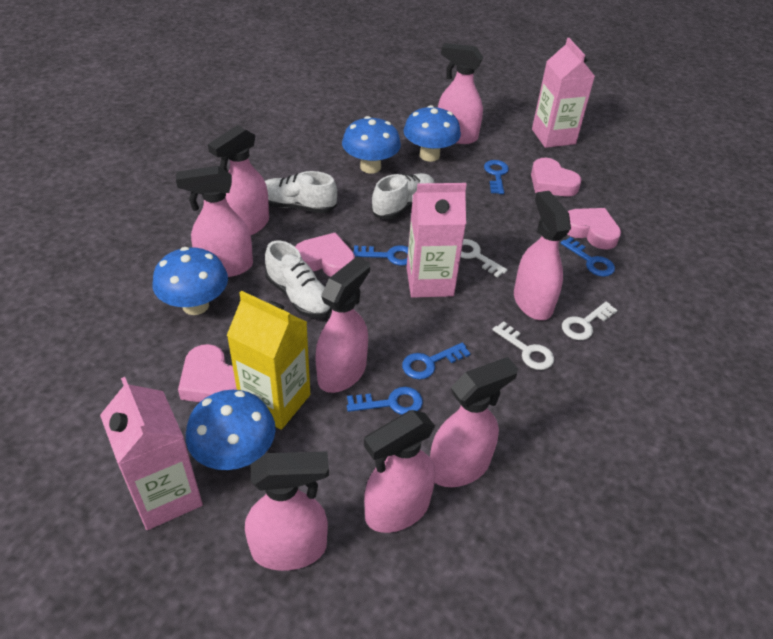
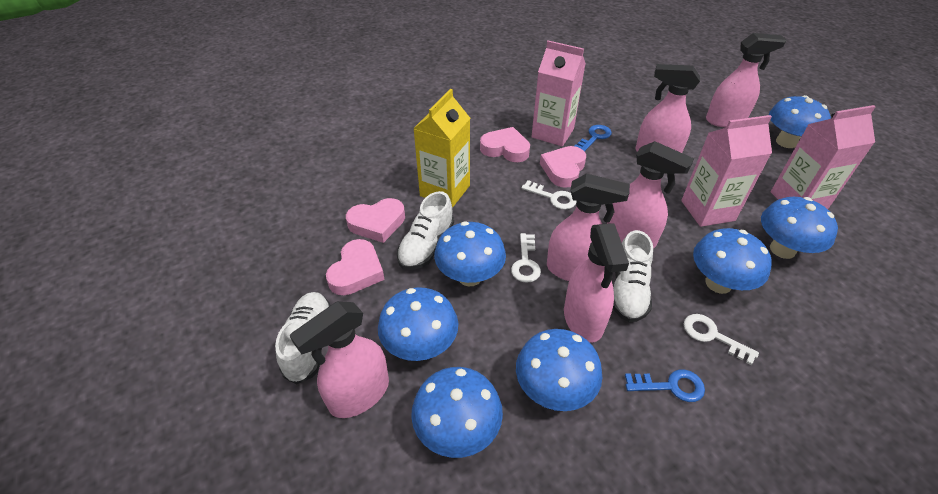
blue key: 5 -> 2
blue mushroom: 4 -> 7
pink spray bottle: 8 -> 6

